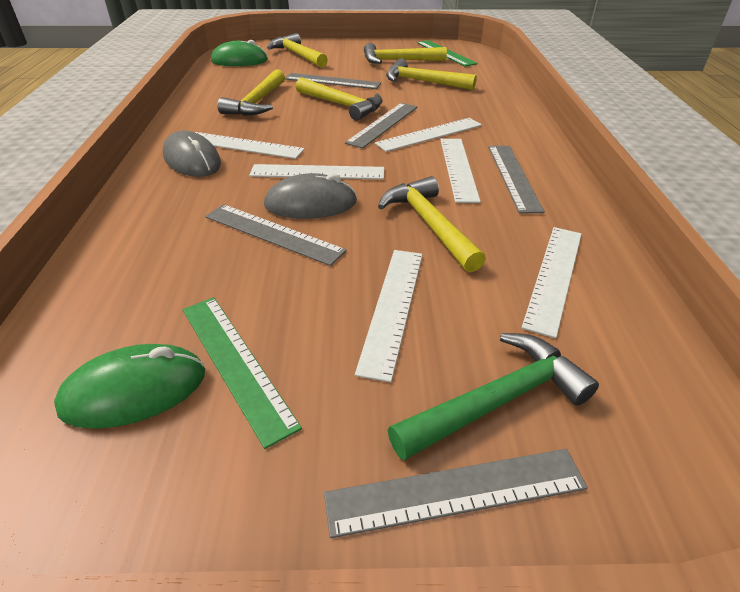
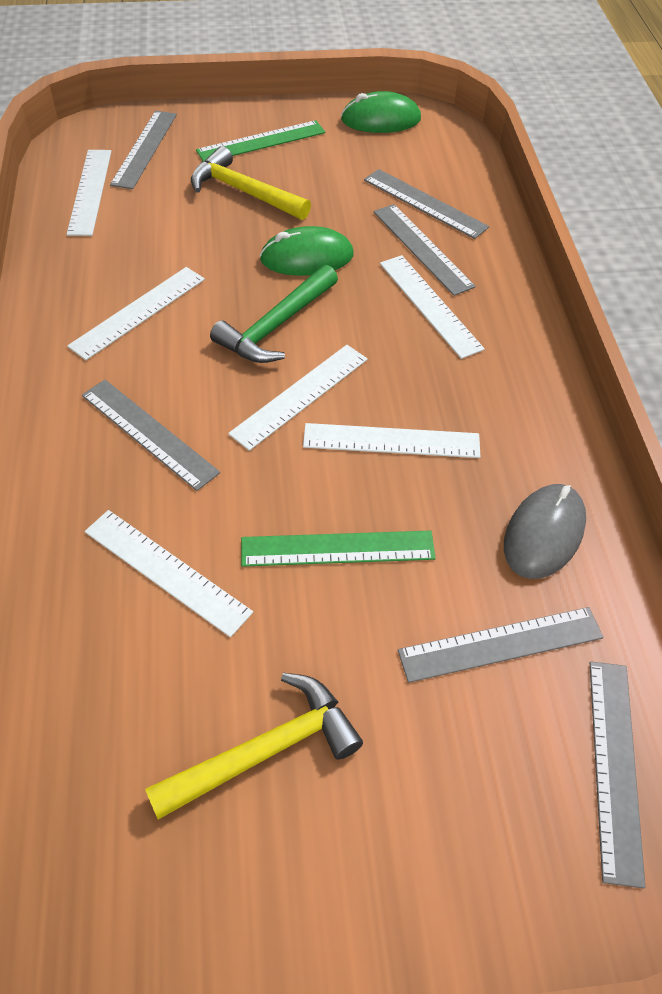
grey mouse: 2 -> 1
grey ruler: 5 -> 6
yellow hammer: 6 -> 2

